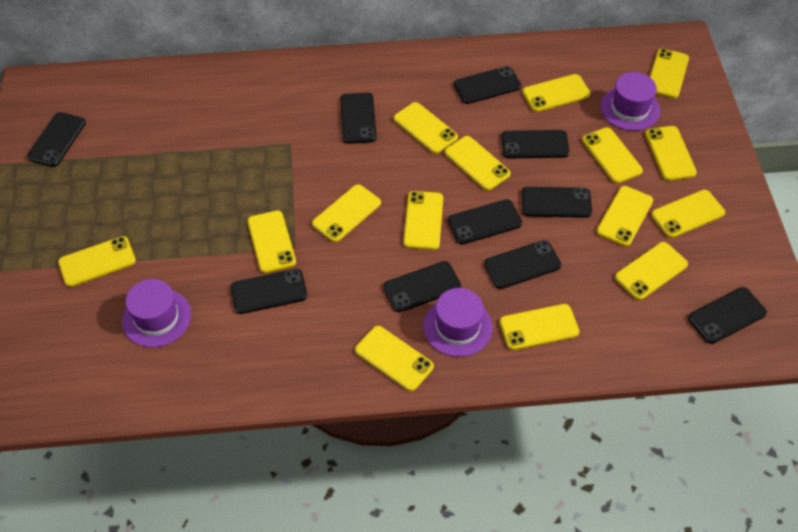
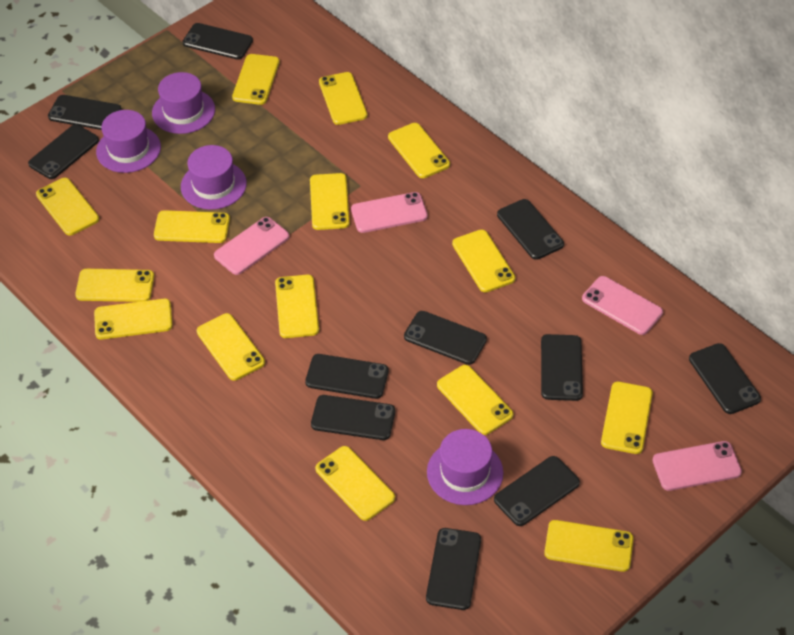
black phone: 10 -> 11
pink phone: 0 -> 4
purple hat: 3 -> 4

